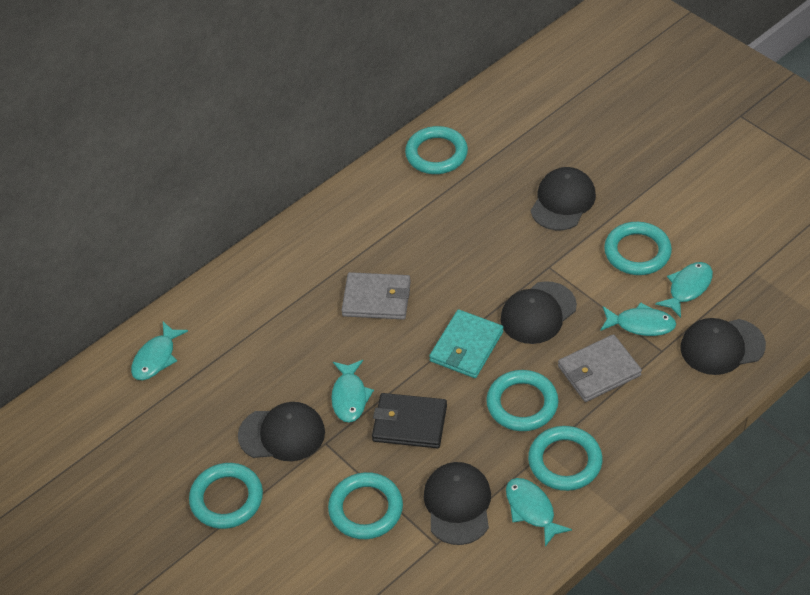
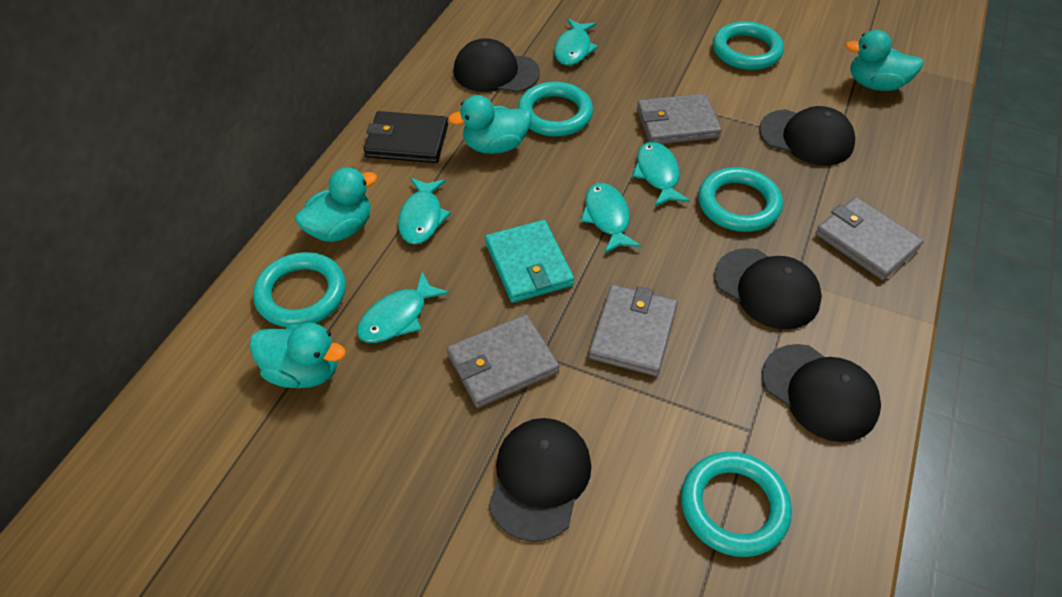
grey wallet: 2 -> 4
turquoise duck: 0 -> 4
turquoise ring: 6 -> 5

